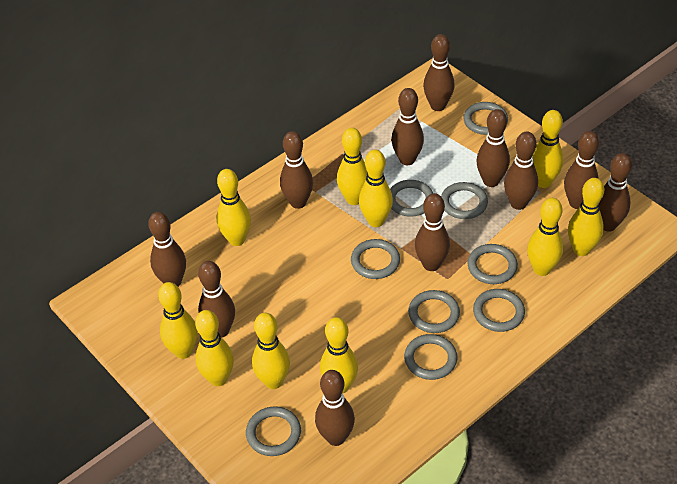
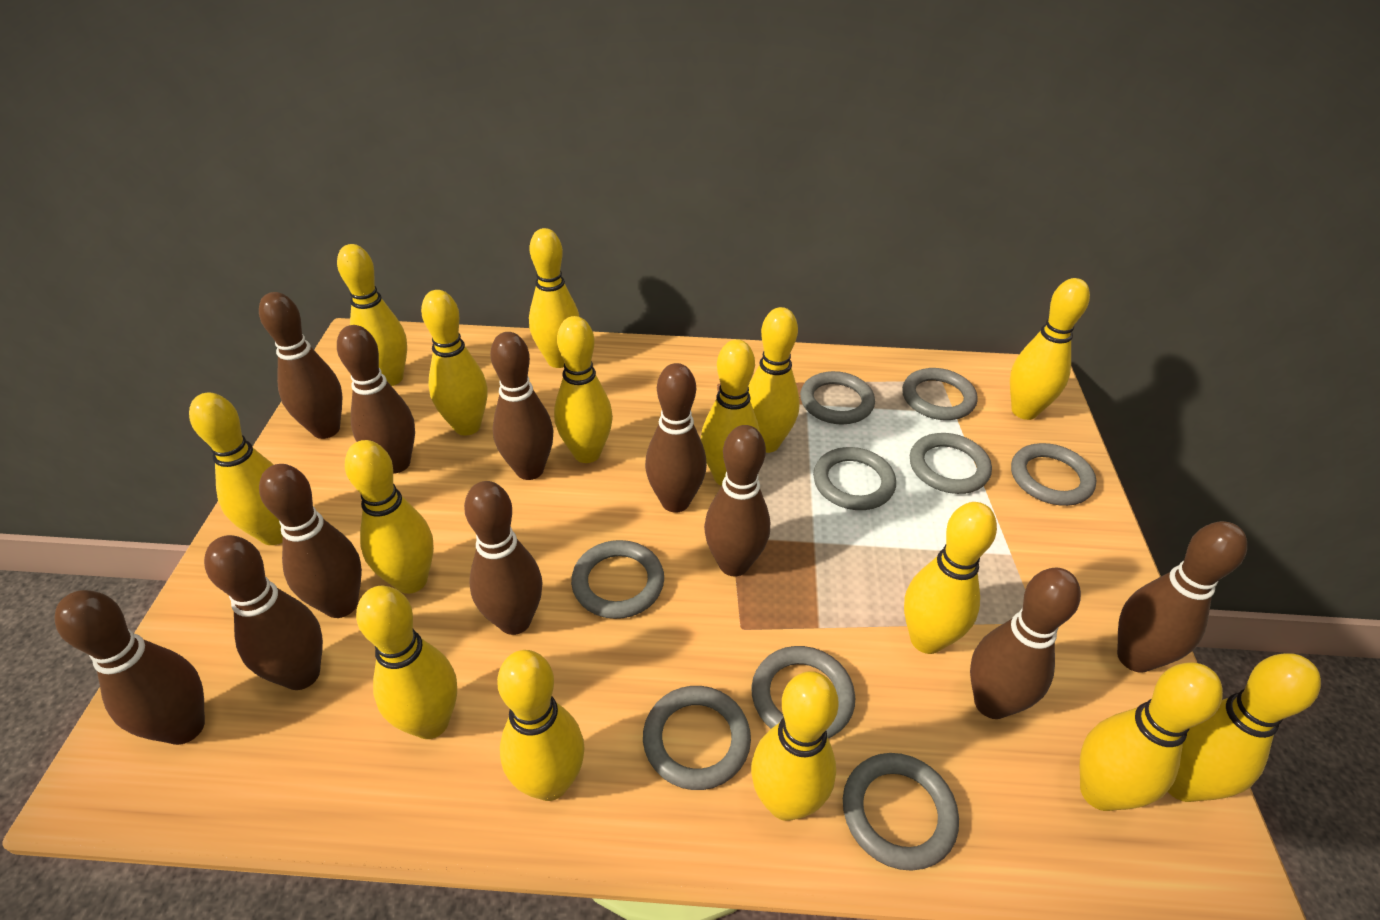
yellow bowling pin: 10 -> 15

